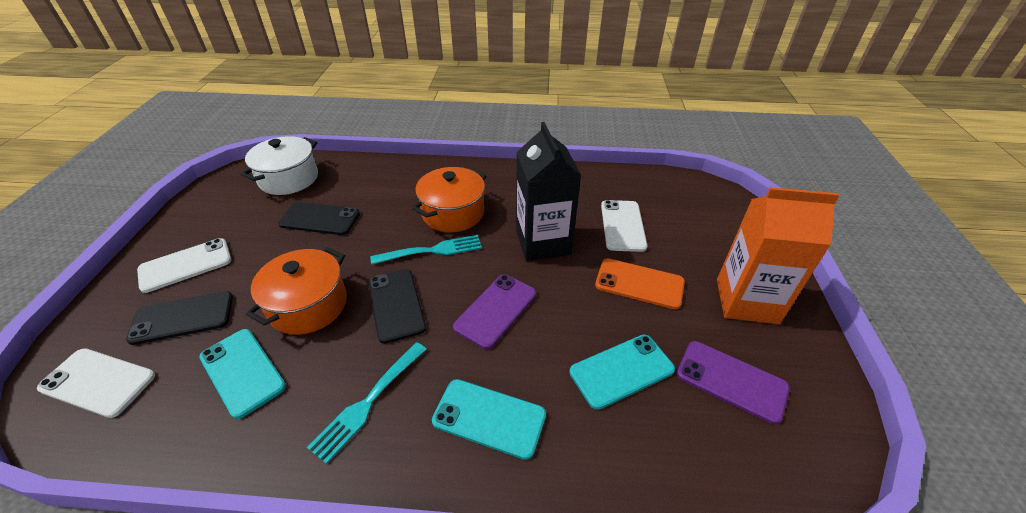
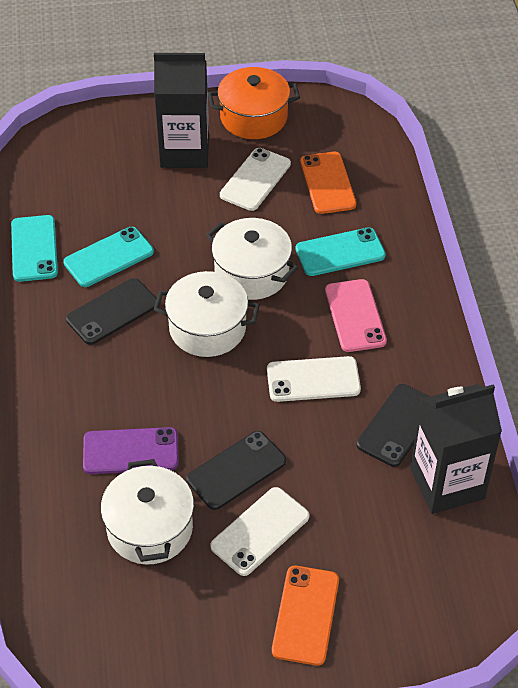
black carton: 1 -> 2
orange carton: 1 -> 0
orange phone: 1 -> 2
orange pot: 2 -> 1
pink phone: 0 -> 1
purple phone: 2 -> 1
turquoise fork: 2 -> 0
white pot: 1 -> 3

